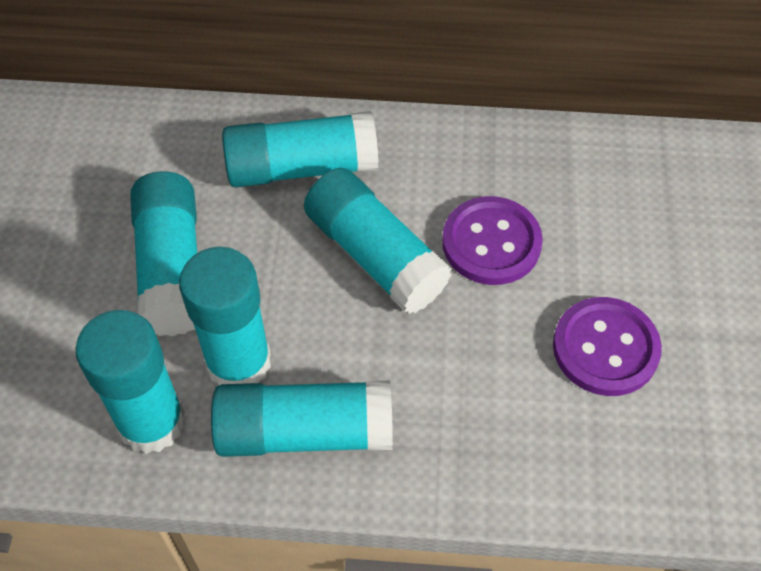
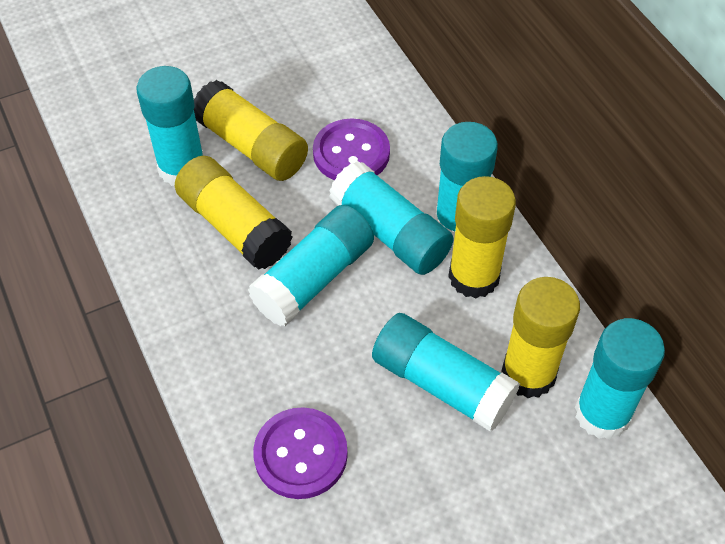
yellow glue stick: 0 -> 4

